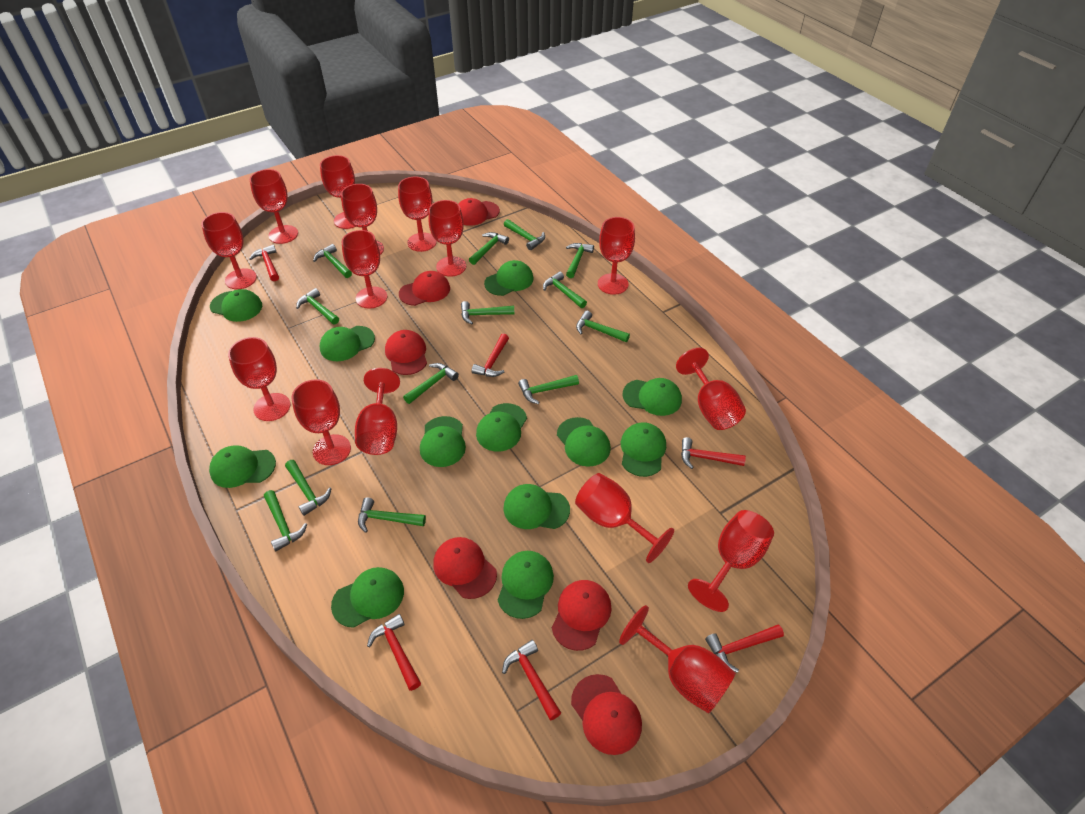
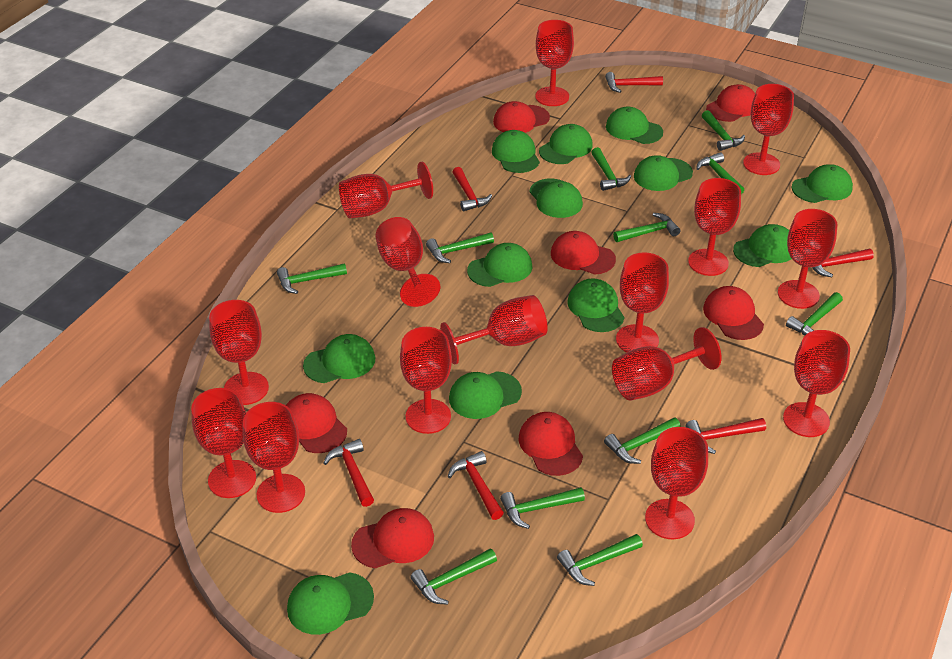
green hammer: 13 -> 11
red cap: 6 -> 7

